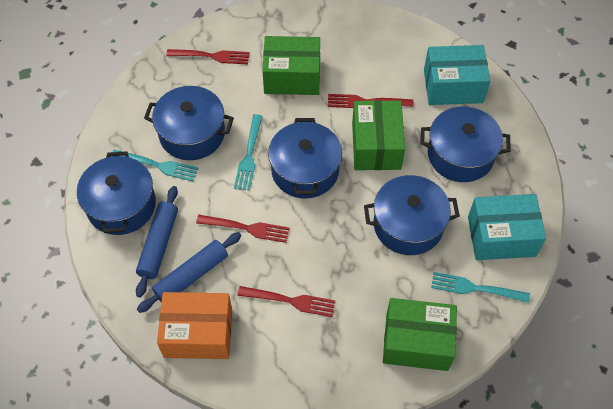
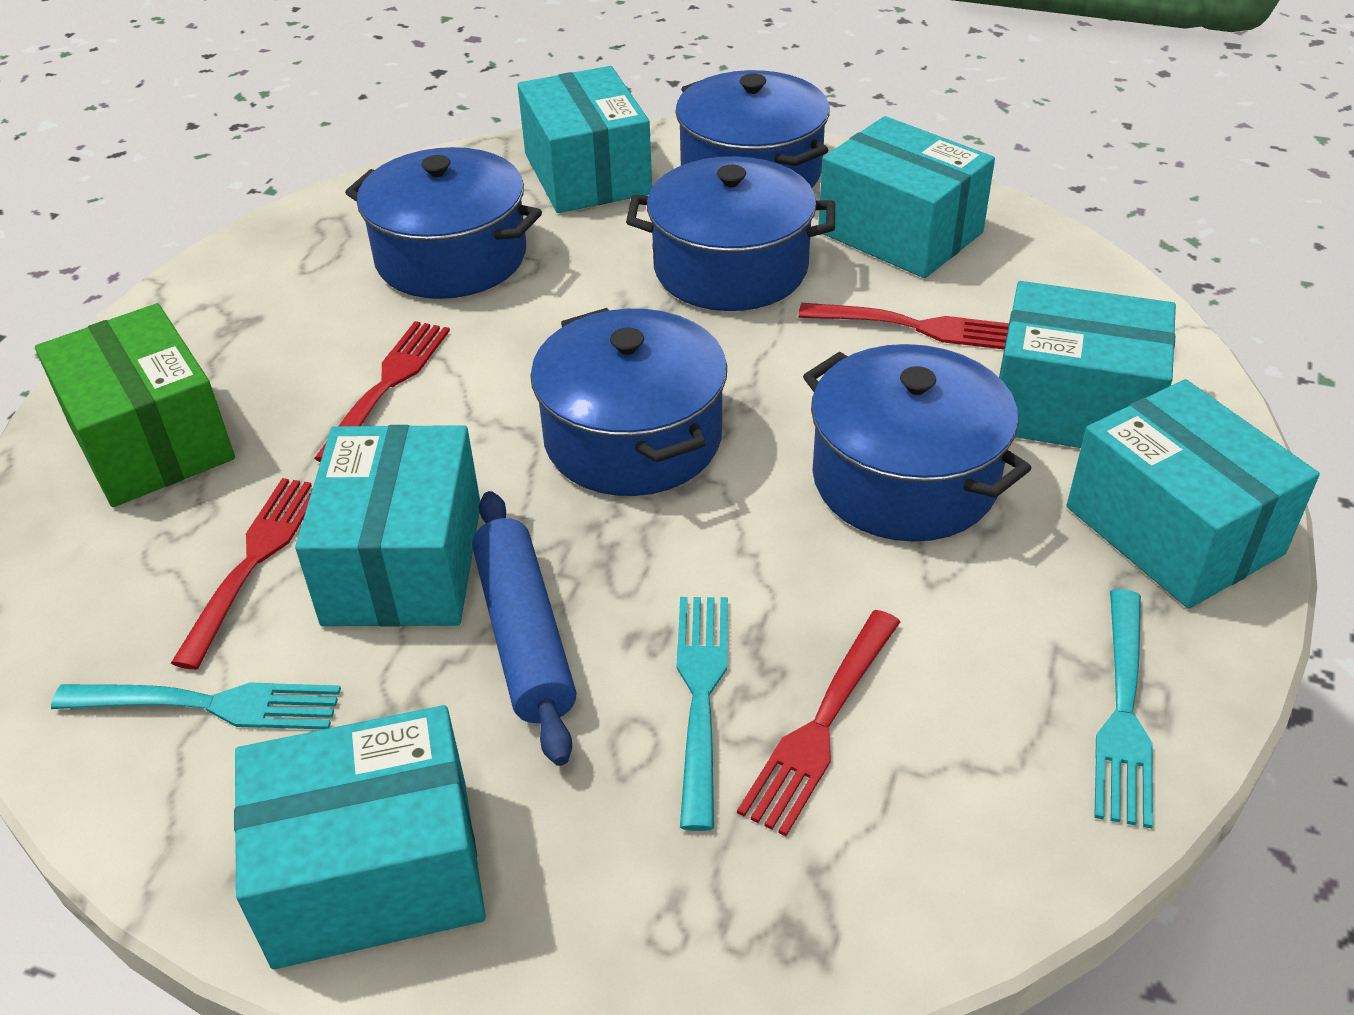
blue rolling pin: 2 -> 1
green box: 3 -> 1
orange box: 1 -> 0
turquoise box: 2 -> 6

